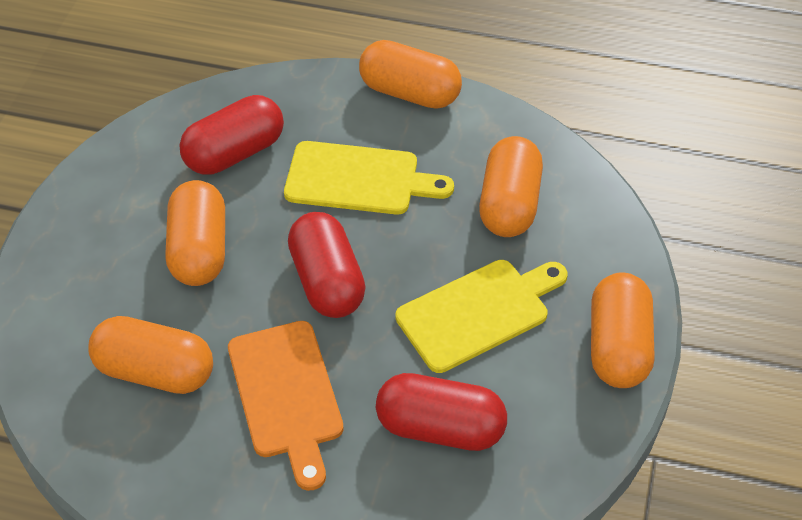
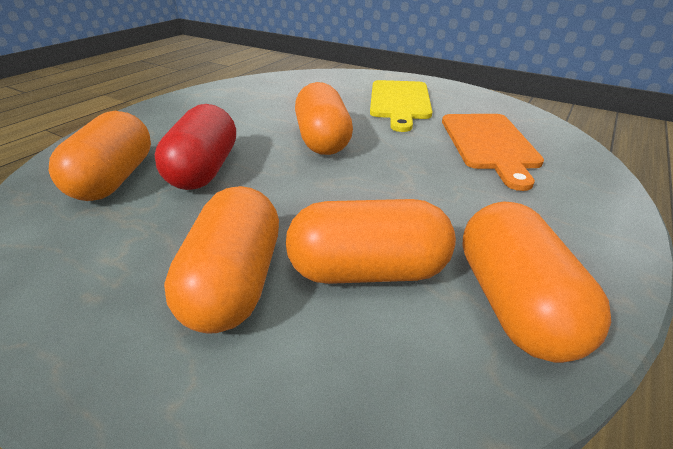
red capsule: 3 -> 1
yellow cutting board: 2 -> 1

